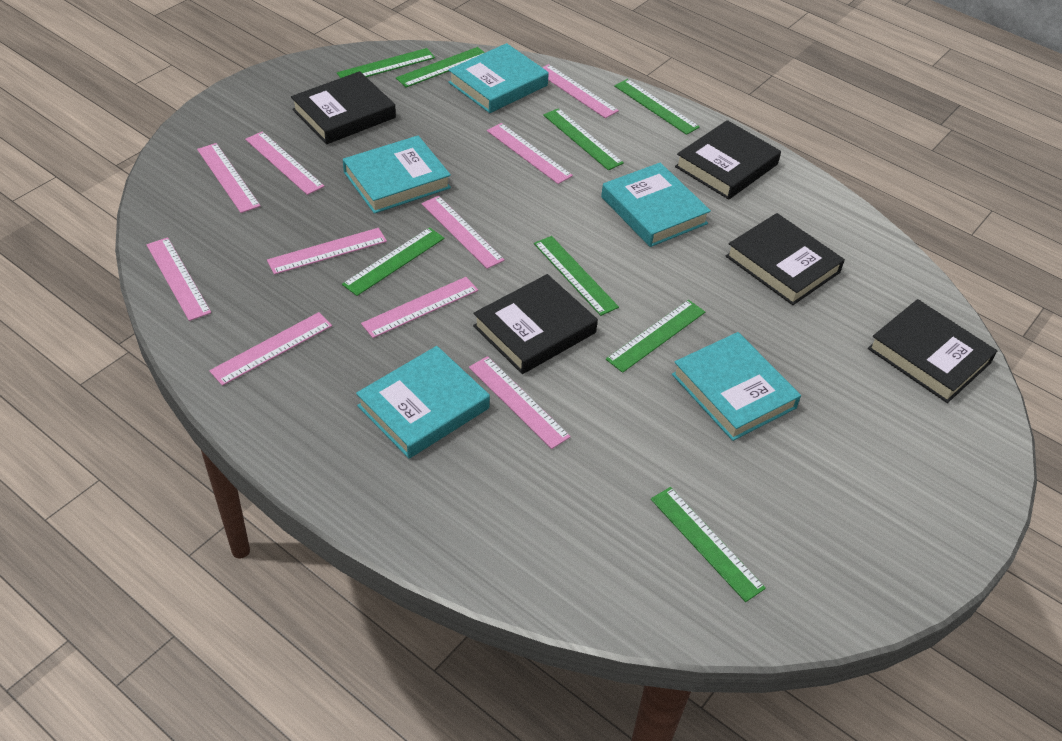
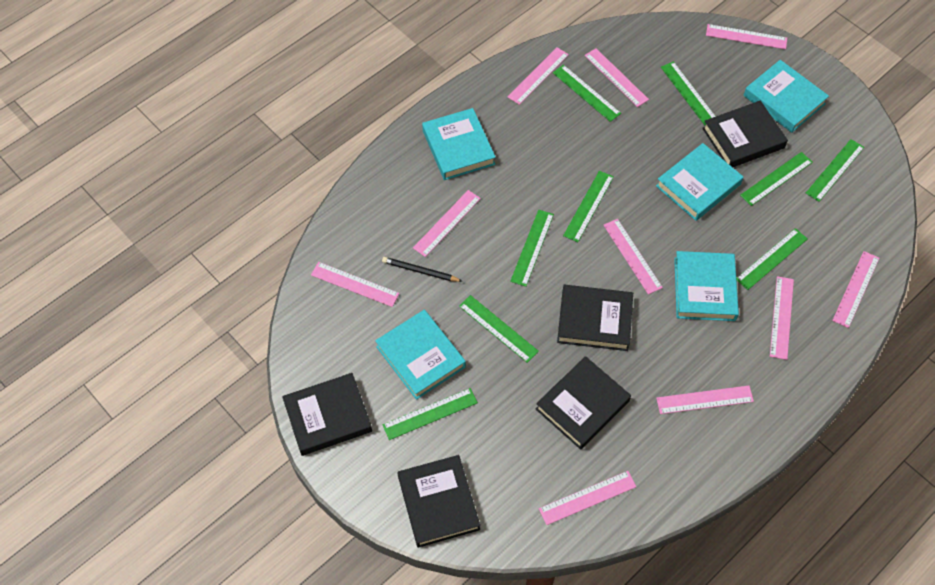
black pencil: 0 -> 1
green ruler: 8 -> 9

